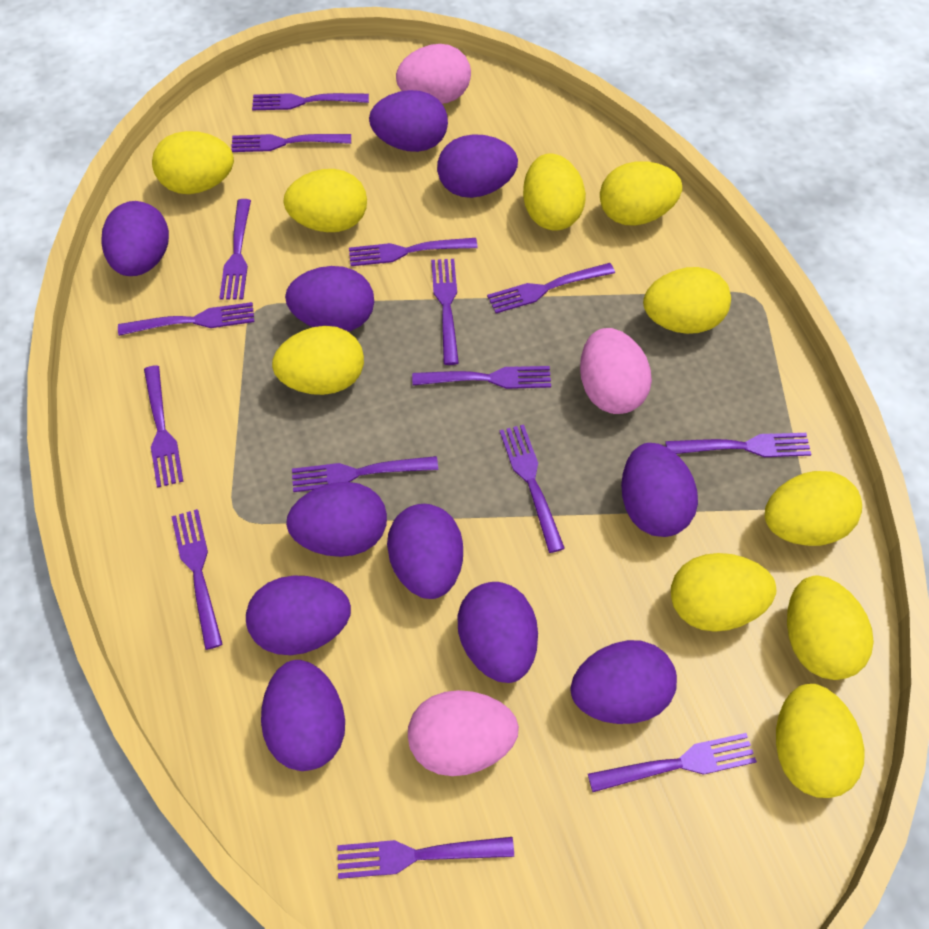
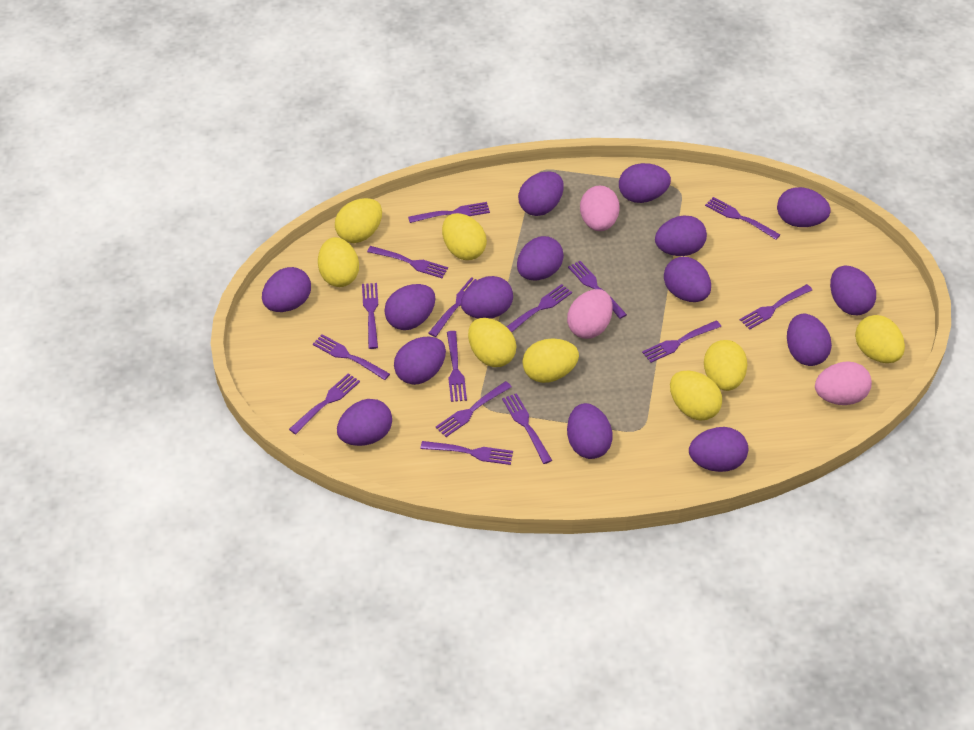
purple egg: 11 -> 15
yellow egg: 10 -> 8

